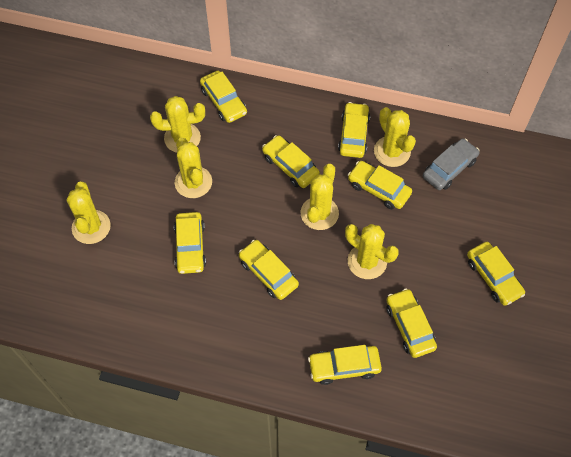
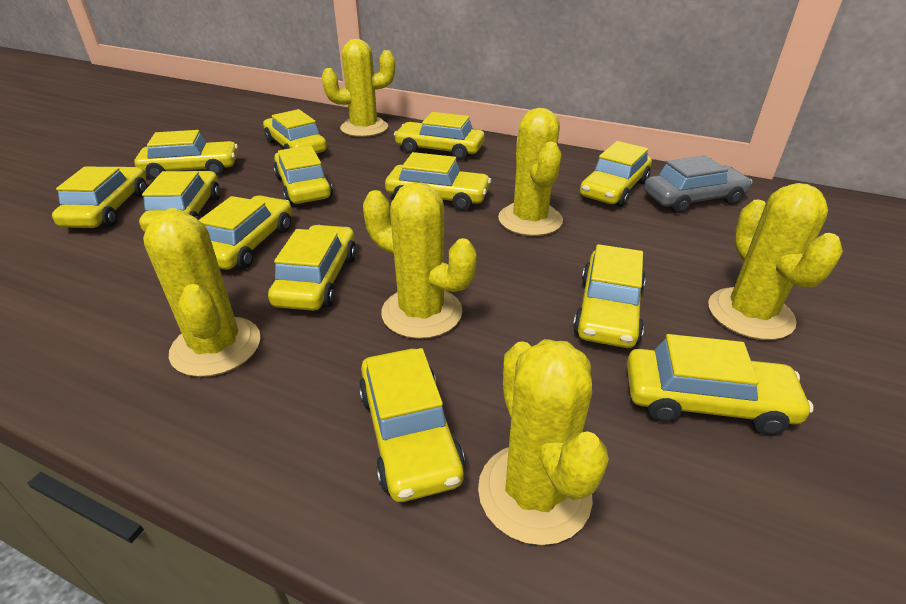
yellow car: 9 -> 13

